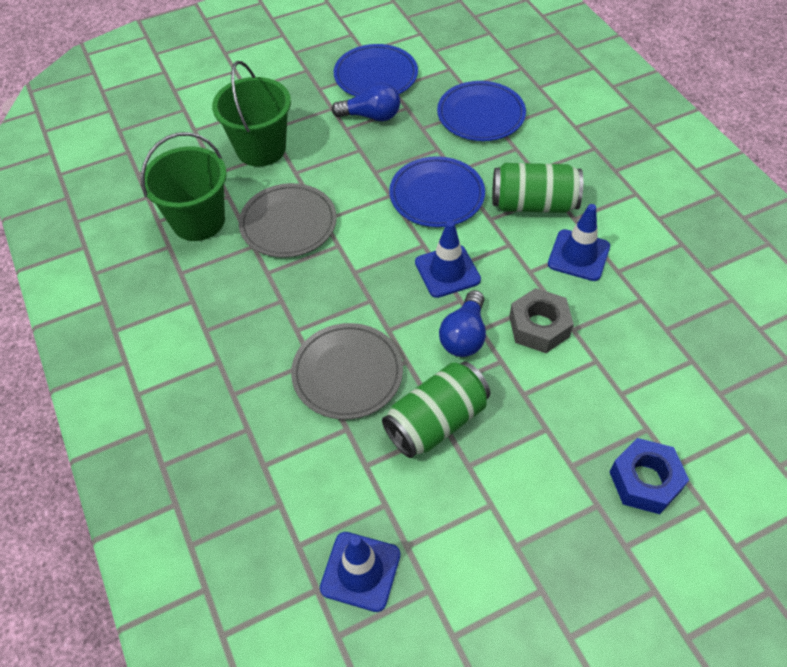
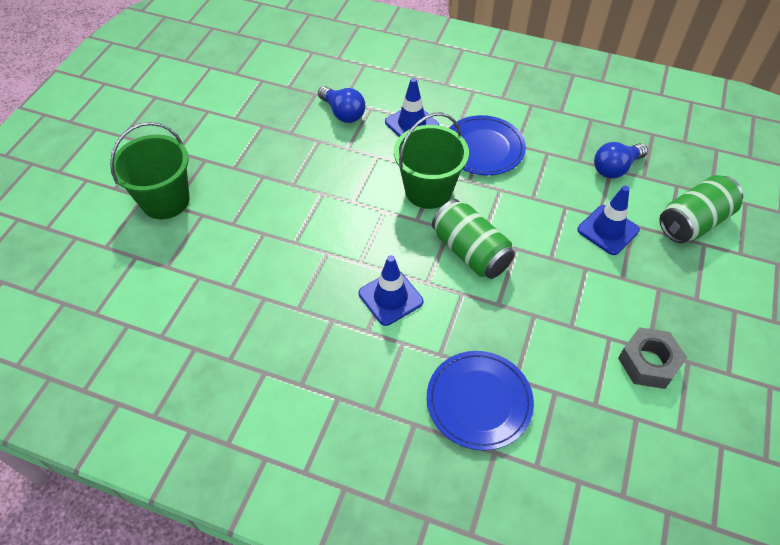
blue nut: 1 -> 0
blue plate: 3 -> 2
grey plate: 2 -> 0

